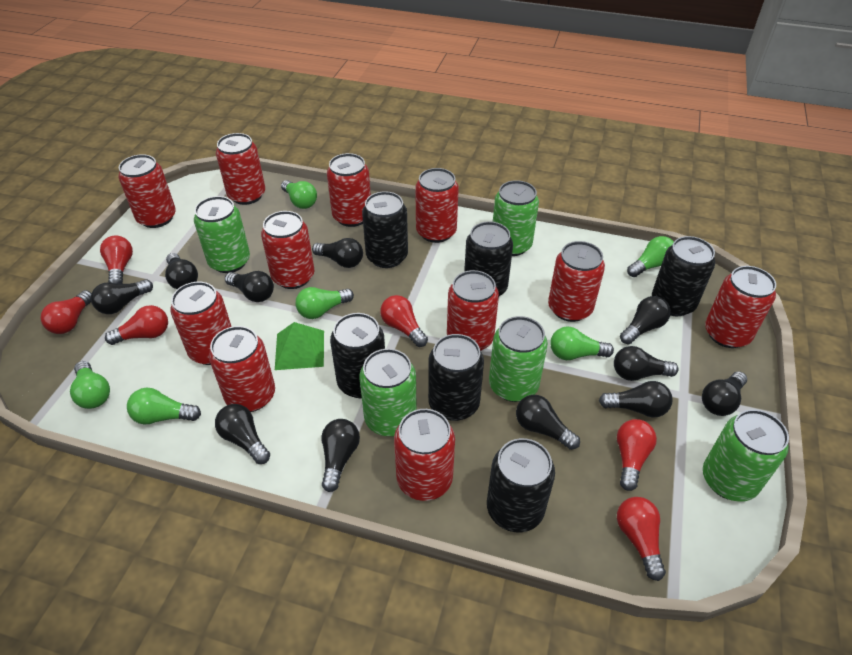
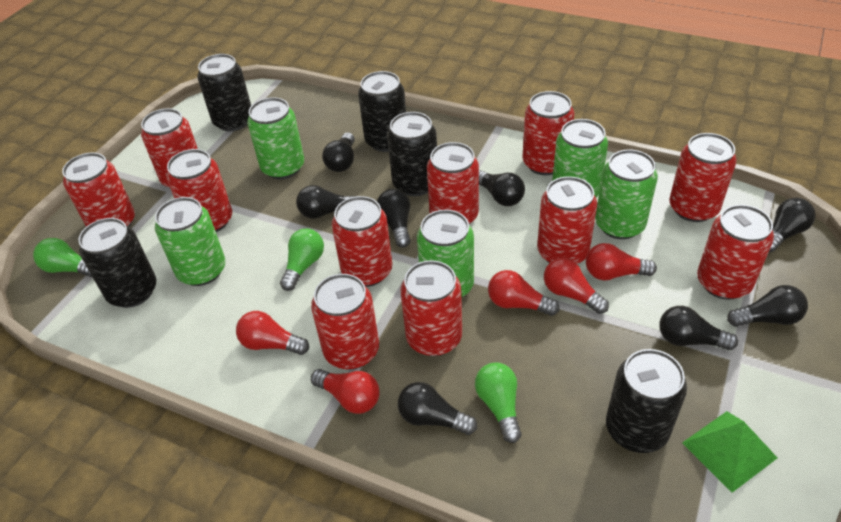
black can: 6 -> 5
black light bulb: 11 -> 8
green light bulb: 6 -> 3
red light bulb: 6 -> 5

